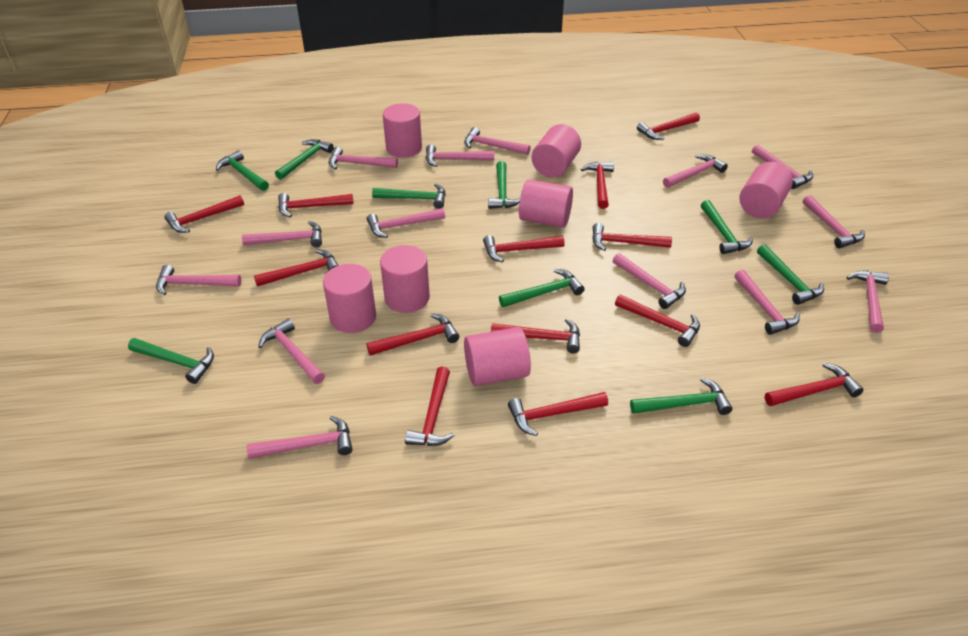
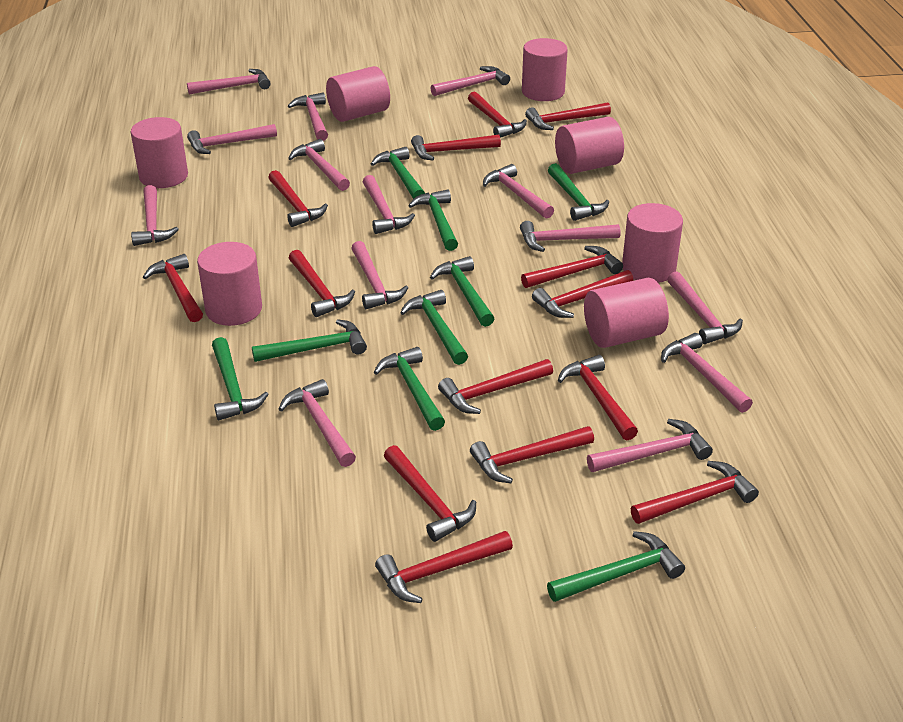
red hammer: 13 -> 14

